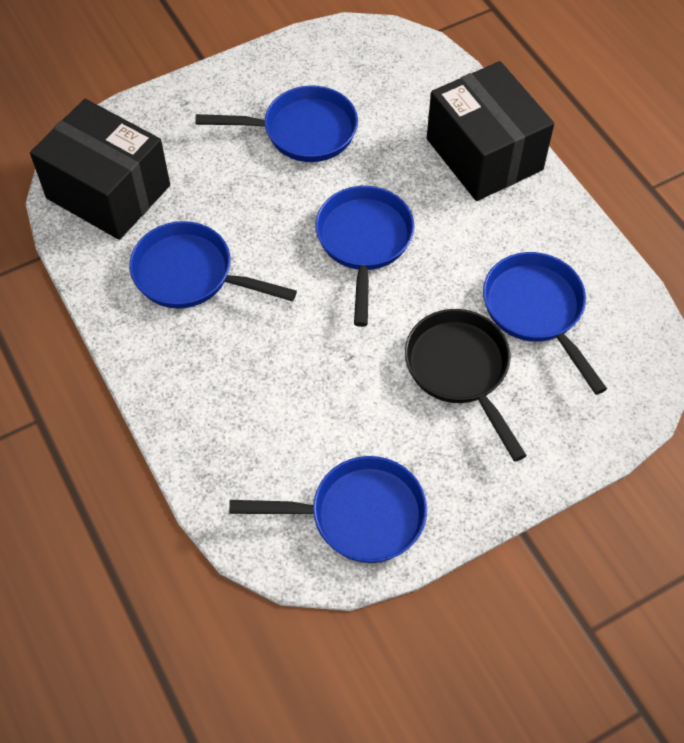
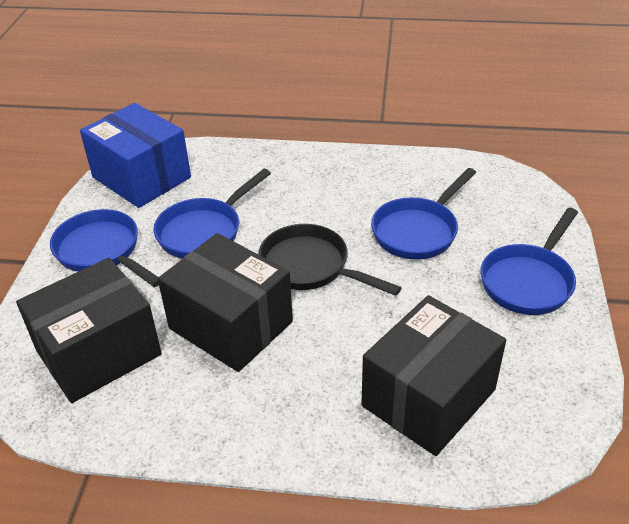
black box: 2 -> 3
blue box: 0 -> 1
blue pan: 5 -> 4

